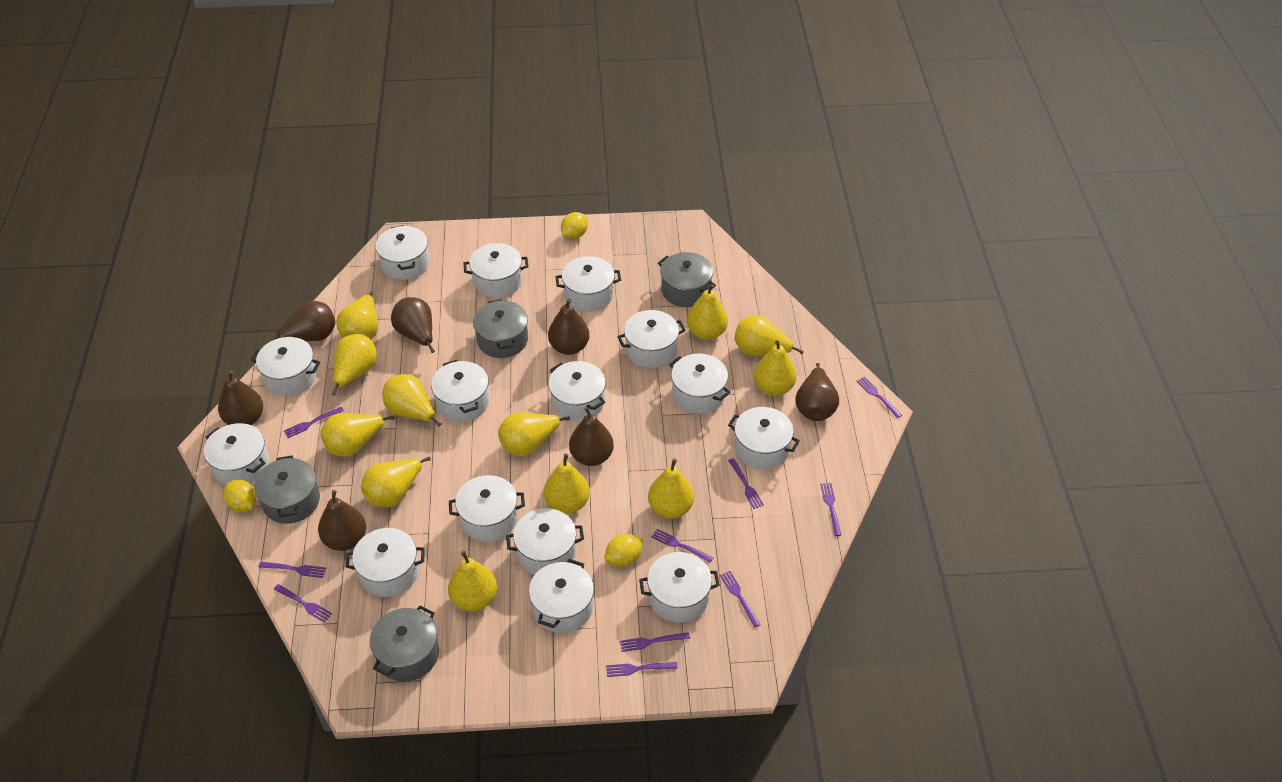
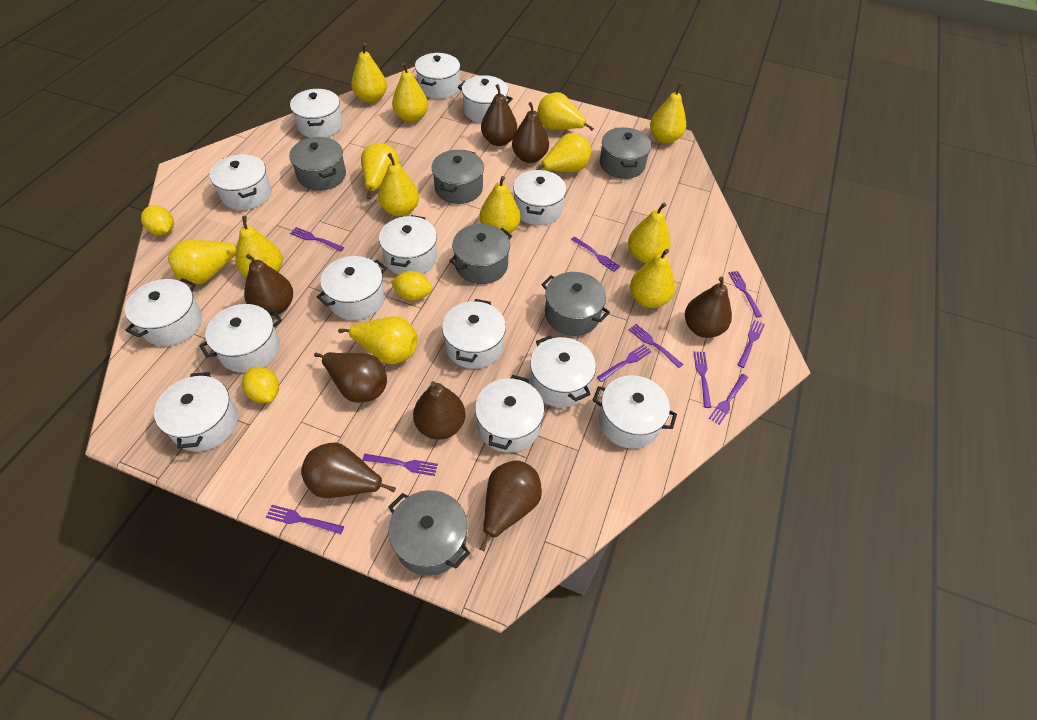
brown pear: 7 -> 8
grey pot: 4 -> 6
white pot: 15 -> 14
yellow pear: 12 -> 13

